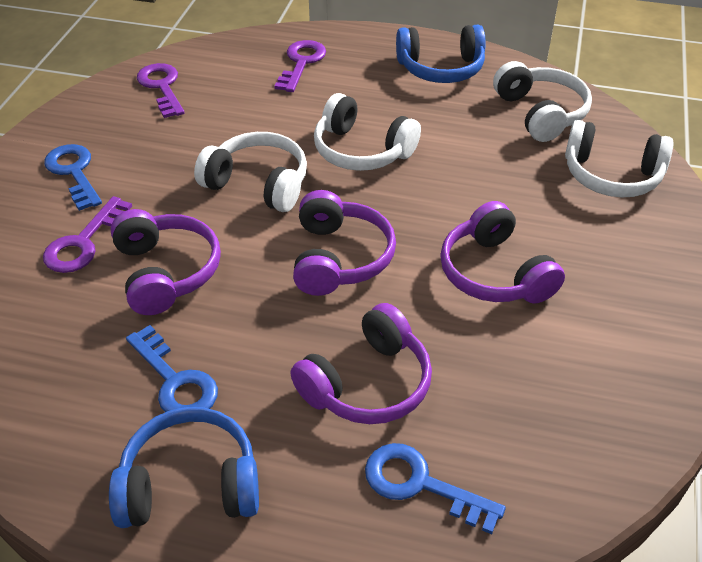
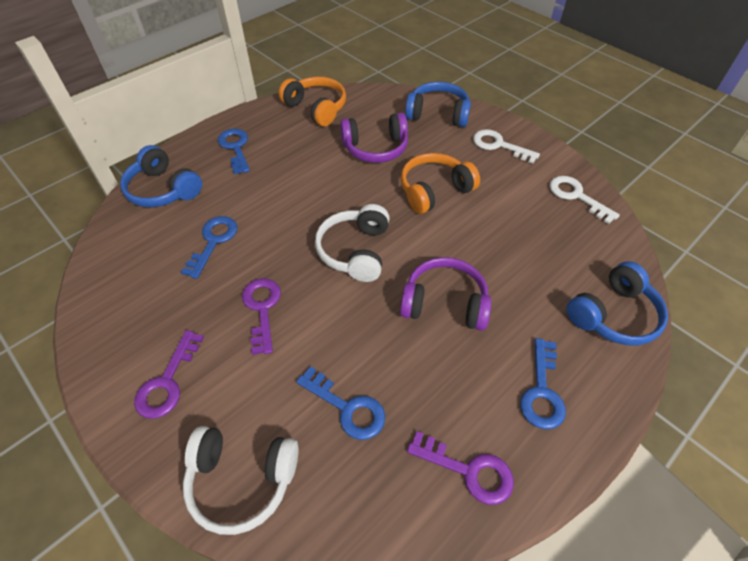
blue headphones: 2 -> 3
blue key: 3 -> 4
orange headphones: 0 -> 2
purple headphones: 4 -> 2
white headphones: 4 -> 2
white key: 0 -> 2

